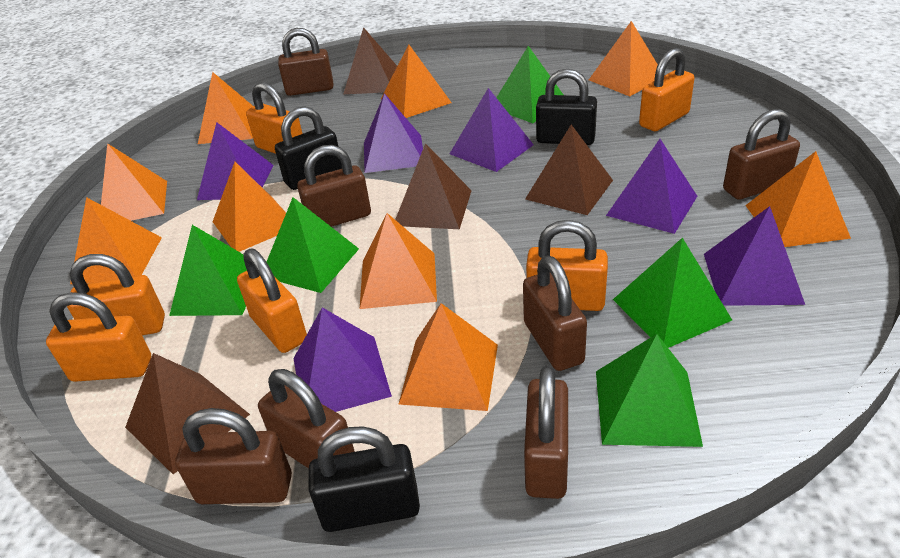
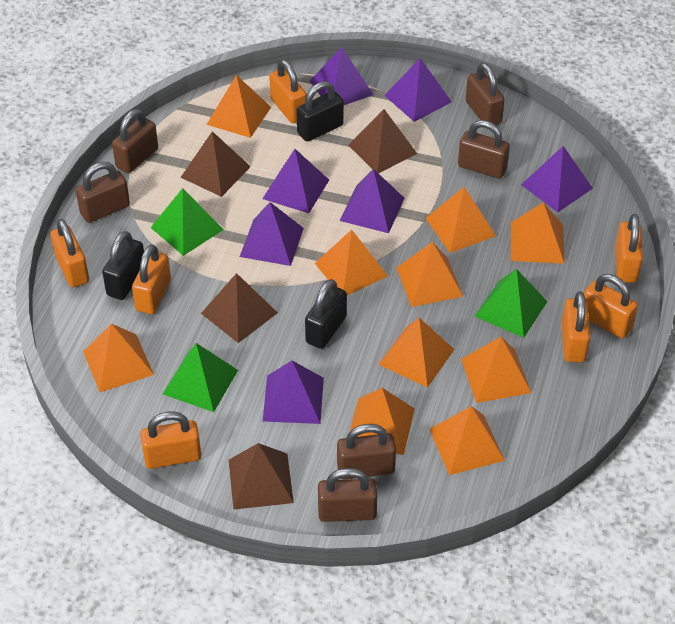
brown padlock: 7 -> 6
green pyramid: 5 -> 3
orange padlock: 6 -> 7
orange pyramid: 9 -> 10
purple pyramid: 6 -> 7

